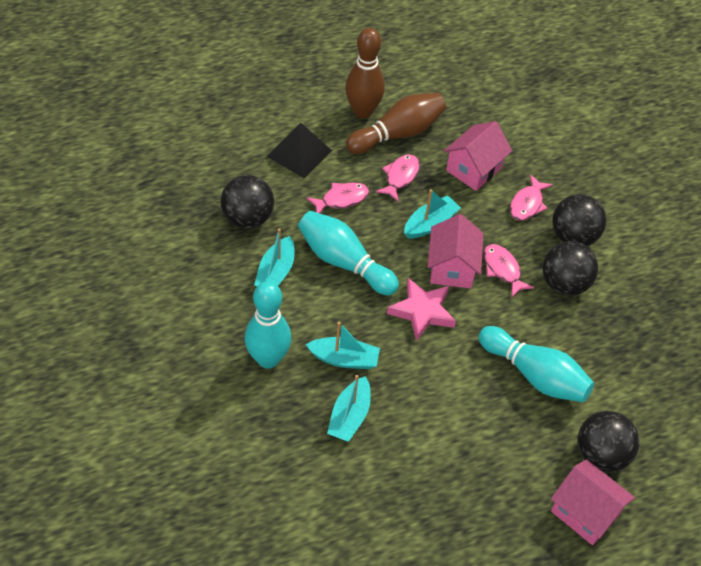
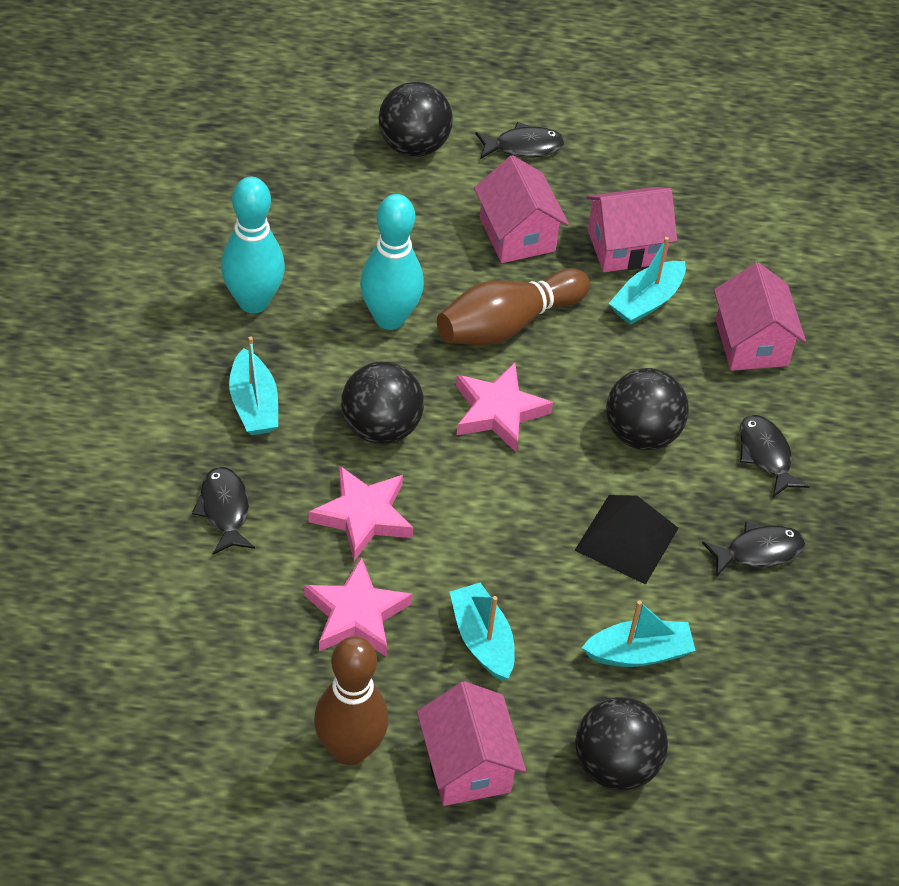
black fish: 0 -> 4
pink fish: 4 -> 0
pink house: 3 -> 4
pink star: 1 -> 3
turquoise bowling pin: 3 -> 2

